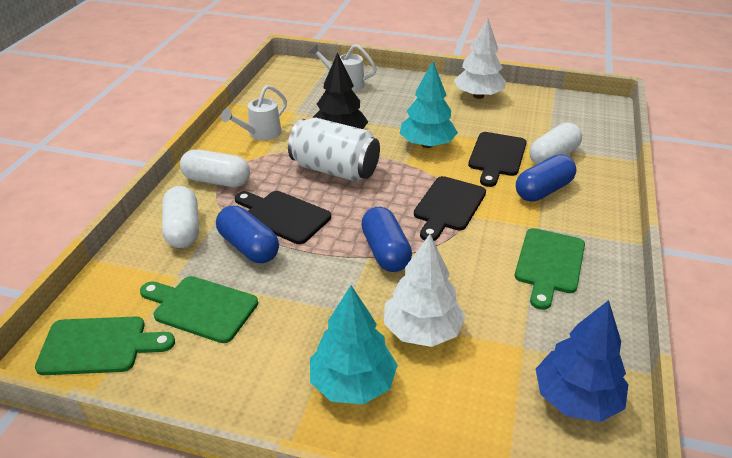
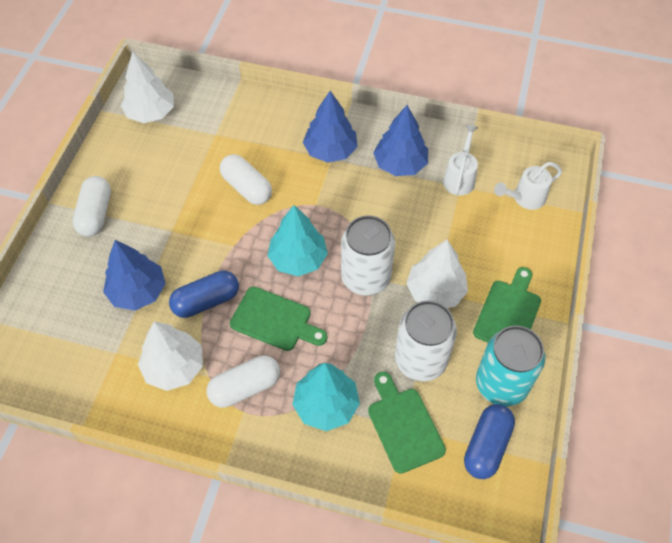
black cutting board: 3 -> 0
black tree: 1 -> 0
blue capsule: 3 -> 2
blue tree: 1 -> 3
turquoise can: 0 -> 1
white can: 1 -> 2
white tree: 2 -> 3

